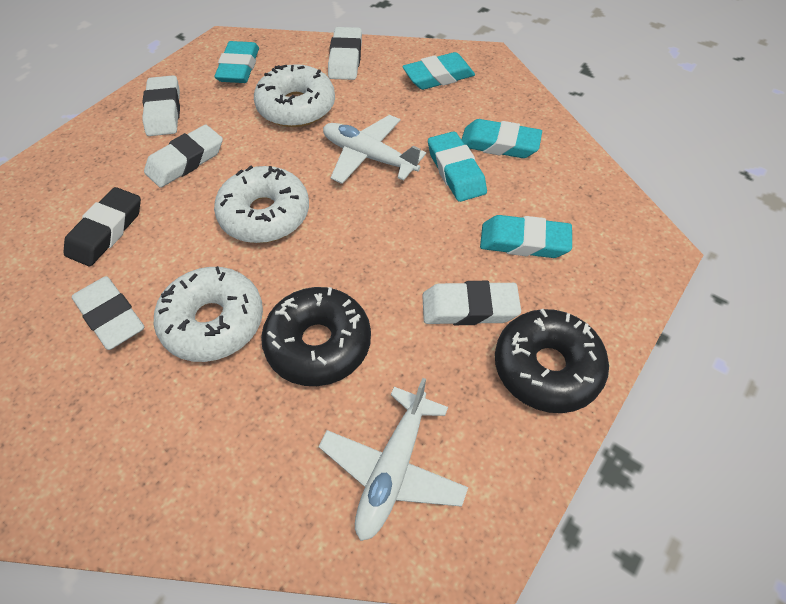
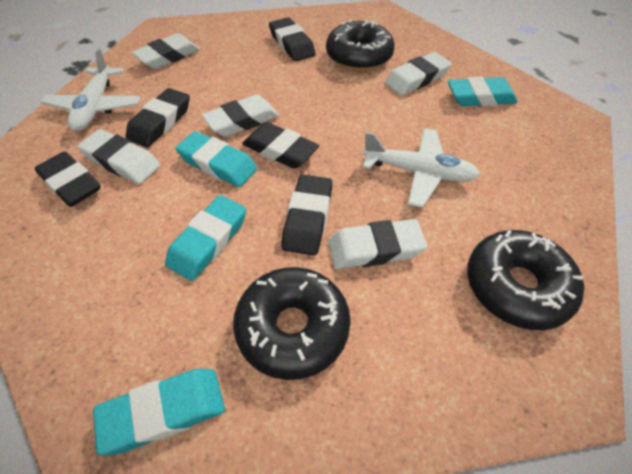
black donut: 2 -> 3
black eraser: 1 -> 5
turquoise eraser: 5 -> 4
white donut: 3 -> 0

